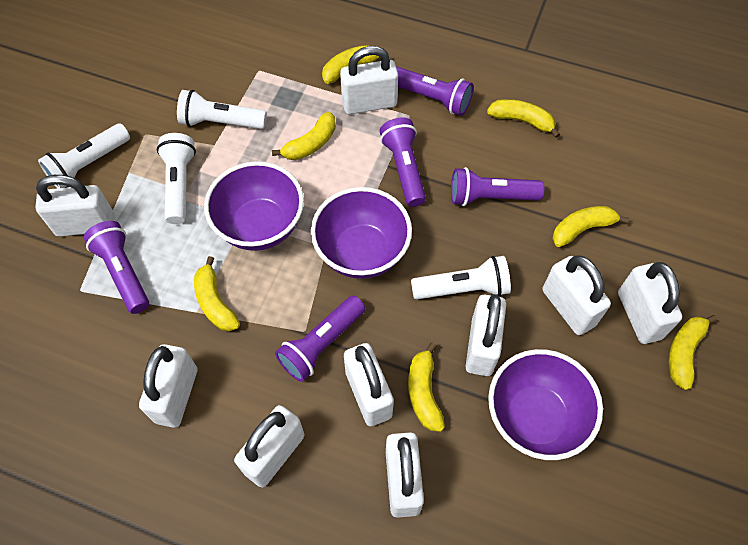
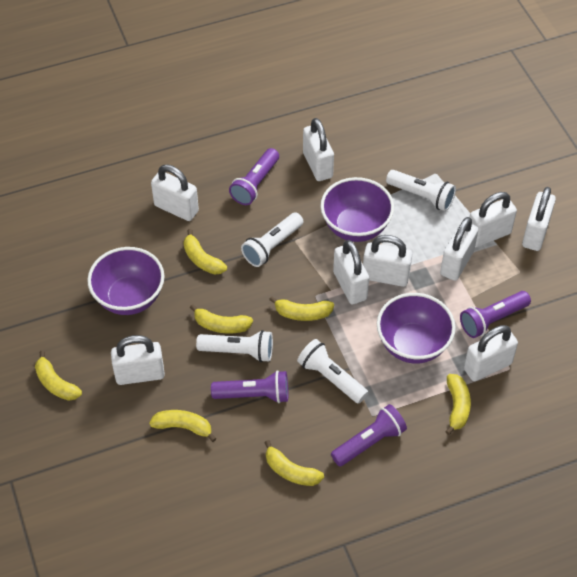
purple flashlight: 5 -> 4

